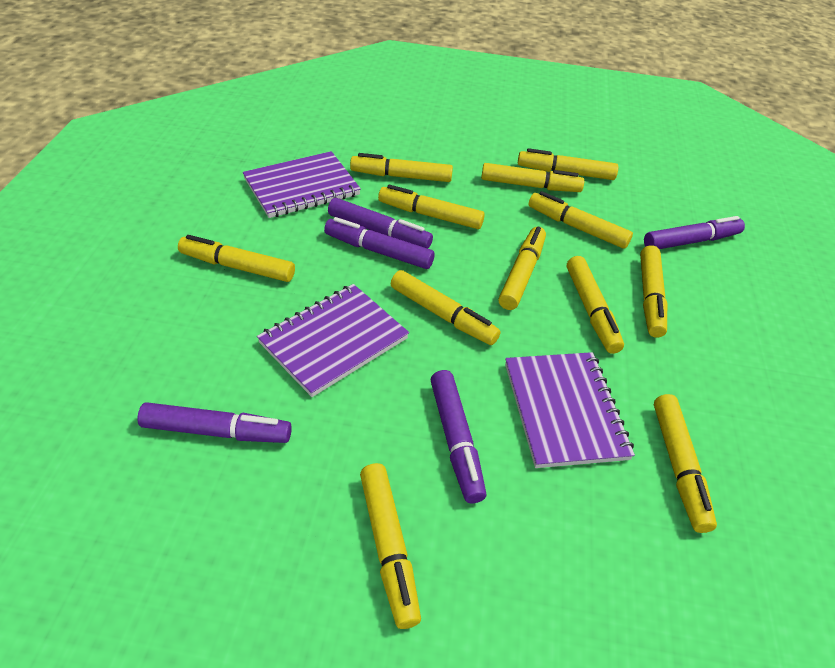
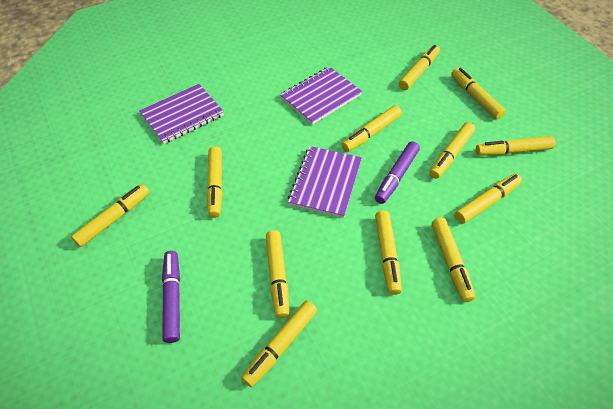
purple marker: 5 -> 2

